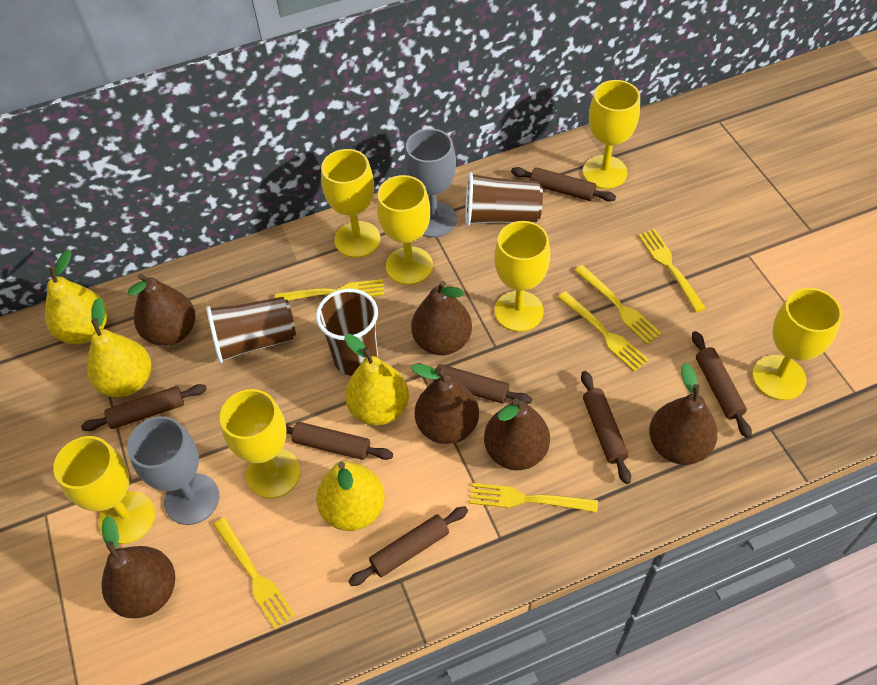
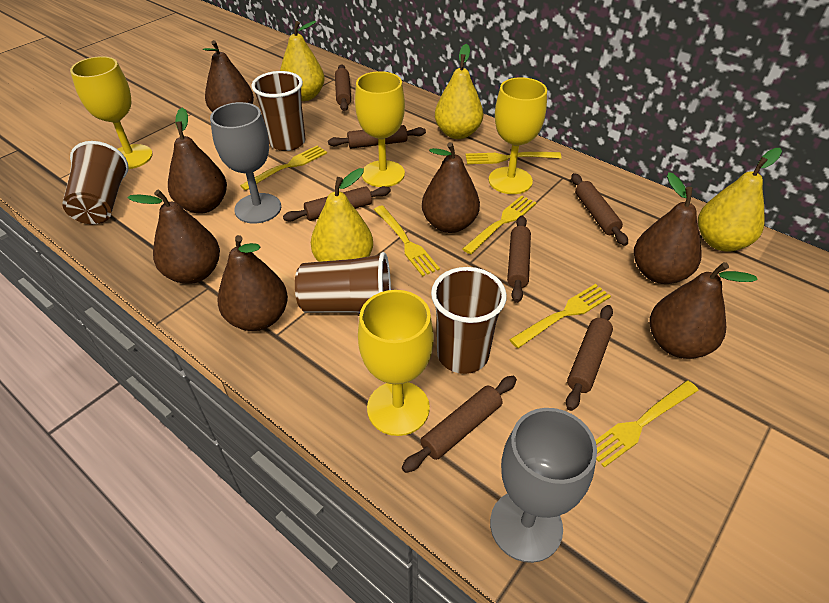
brown cup: 3 -> 4
brown pear: 6 -> 7
yellow goblet: 7 -> 4

